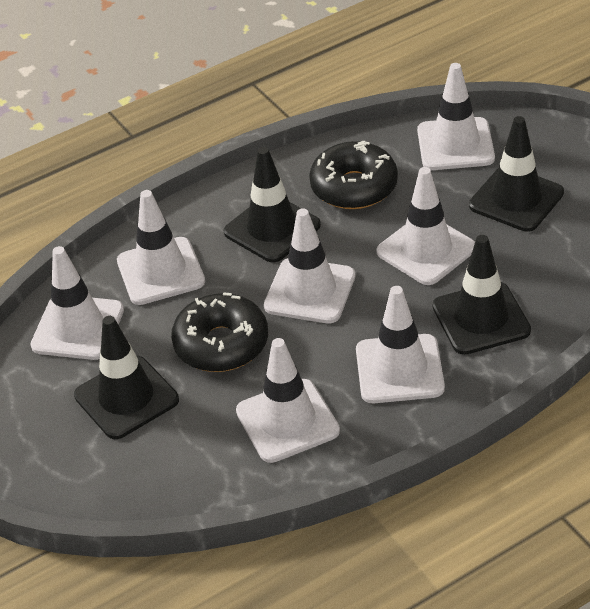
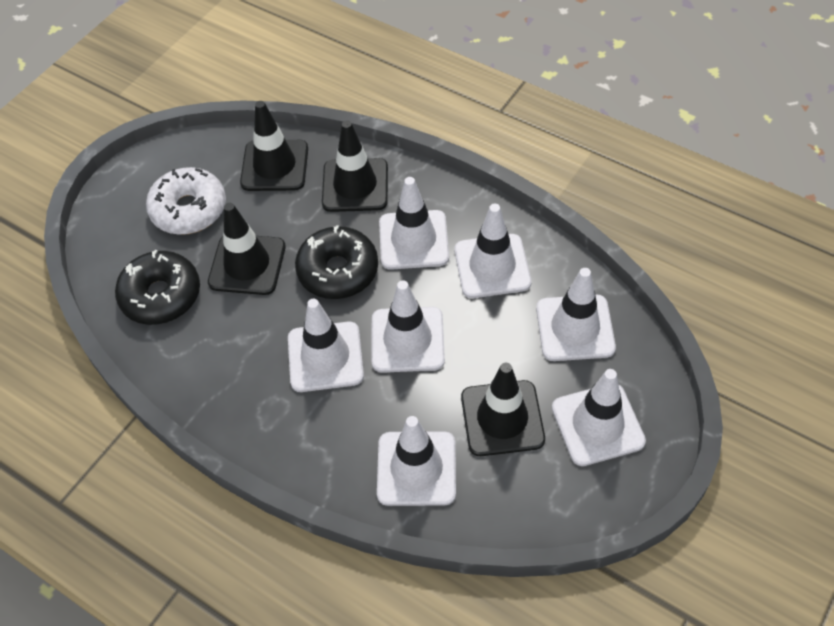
white donut: 0 -> 1

